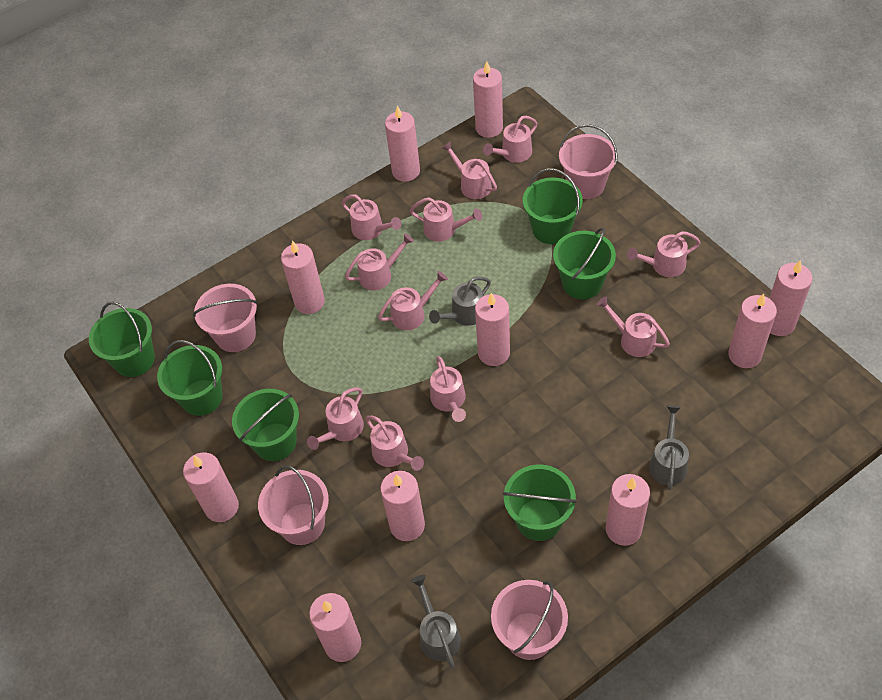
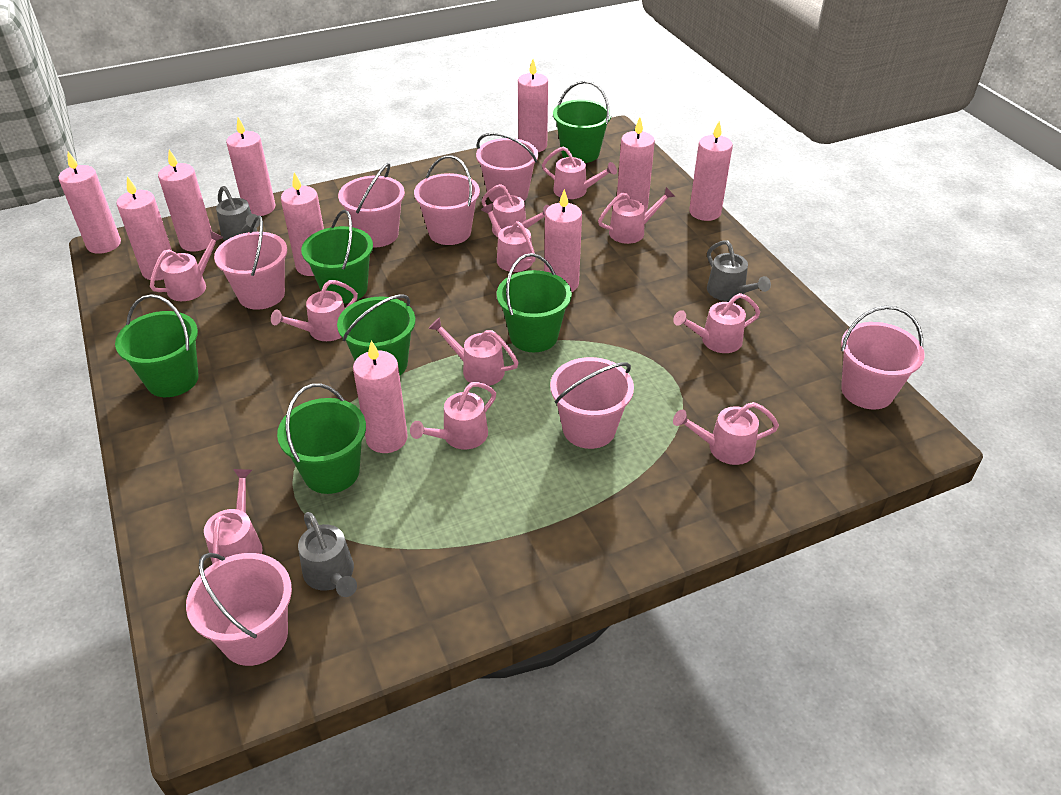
pink bucket: 4 -> 7

